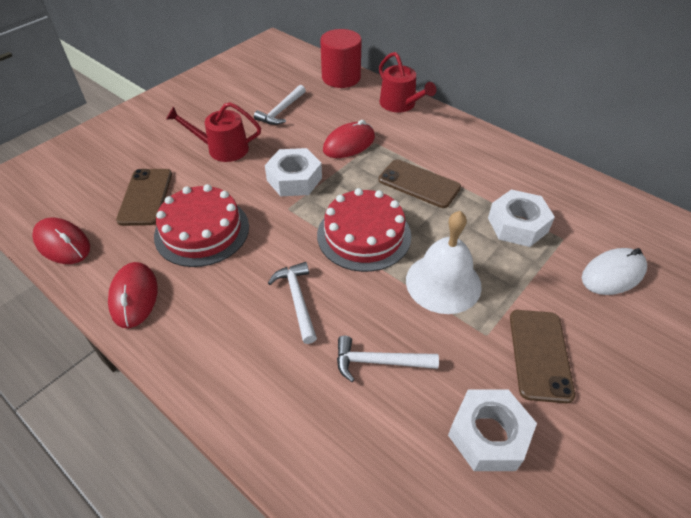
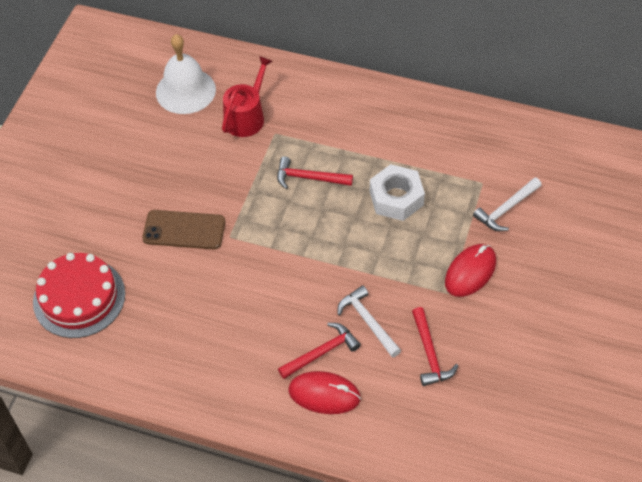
brown phone: 3 -> 1
red cake: 2 -> 1
red cylinder: 1 -> 0
red hammer: 0 -> 3
red mouse: 3 -> 2
red watering can: 2 -> 1
white hammer: 3 -> 2
white mouse: 1 -> 0
white nut: 3 -> 1

